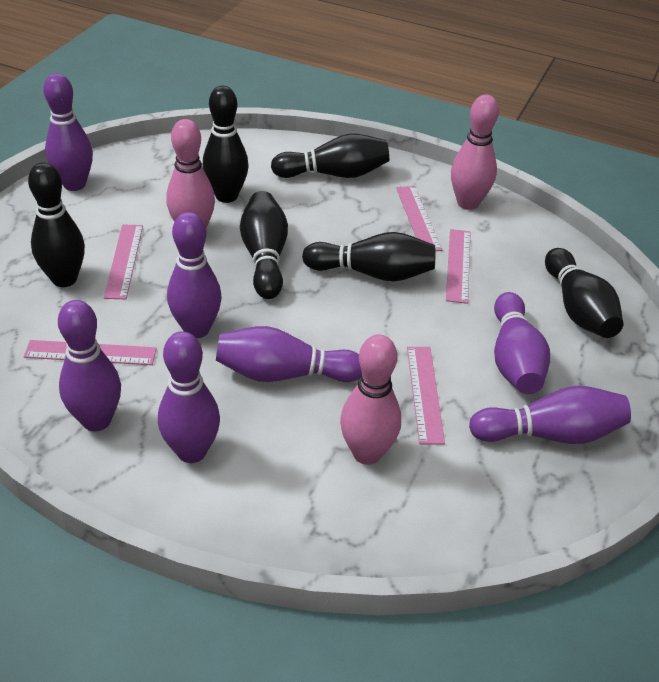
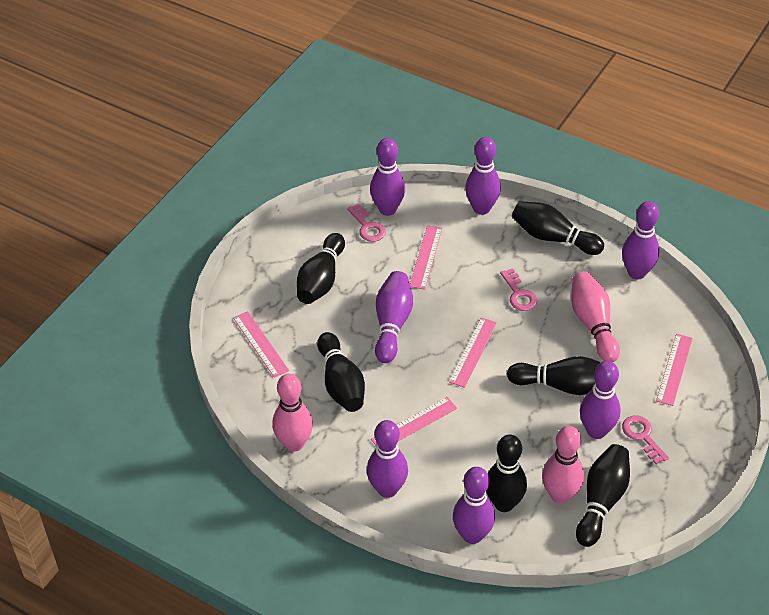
pink key: 0 -> 3

